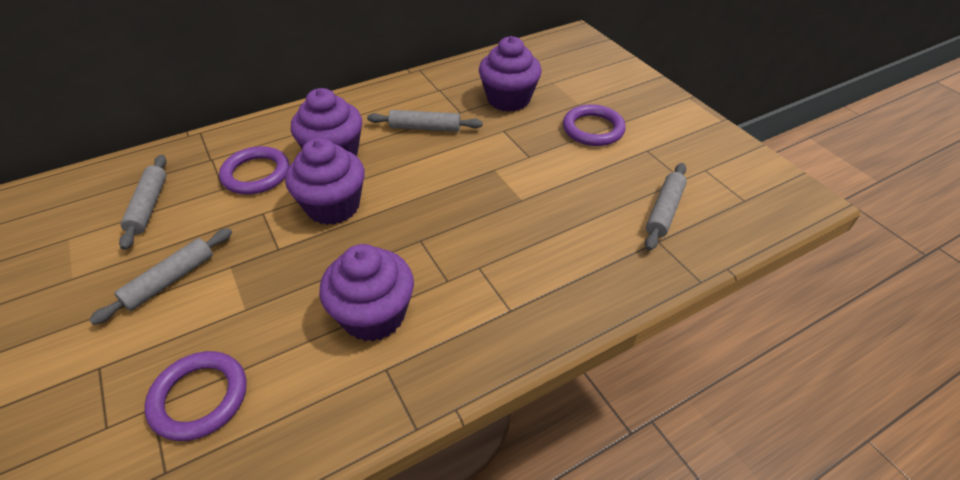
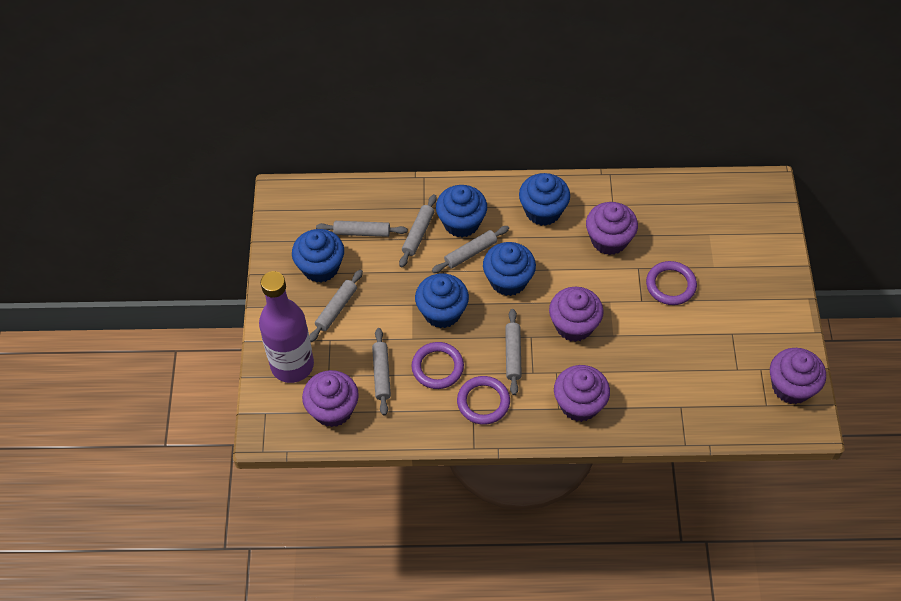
blue cupcake: 0 -> 5
grey rolling pin: 4 -> 6
purple bottle: 0 -> 1
purple cupcake: 4 -> 5

